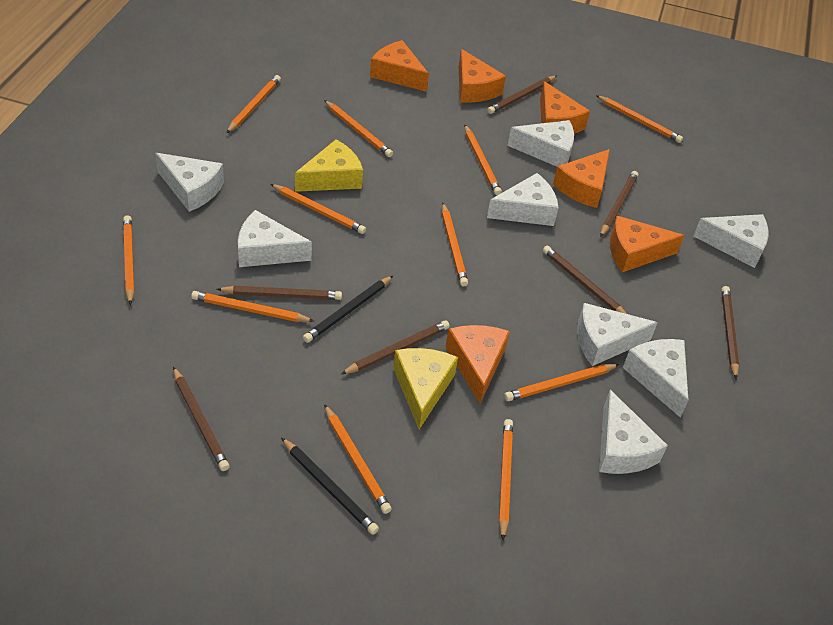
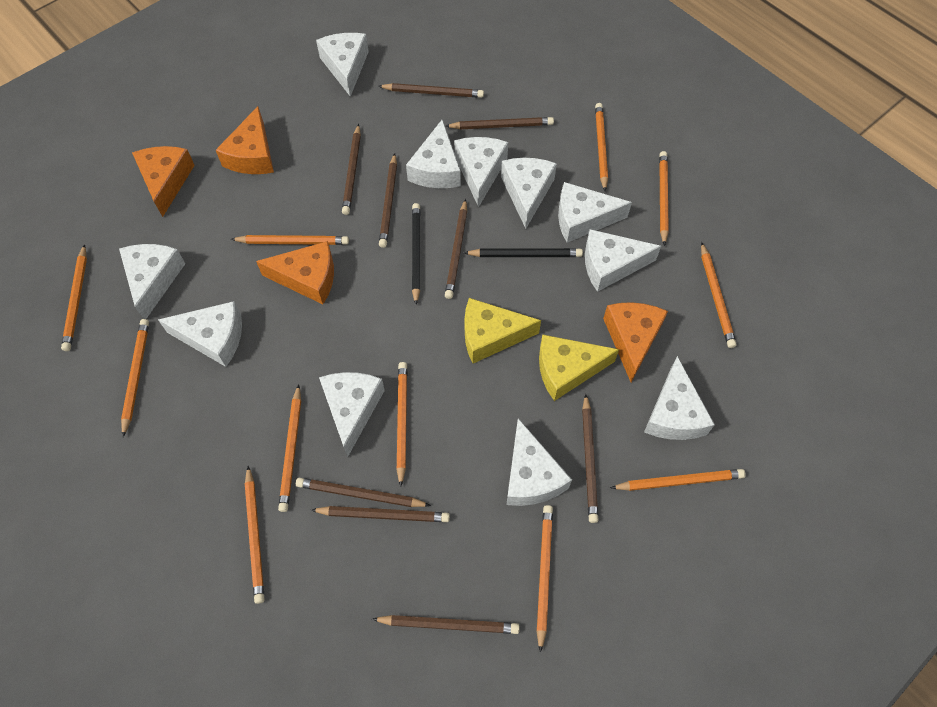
brown pencil: 7 -> 9
orange cheese: 6 -> 4
white cheese: 8 -> 11

